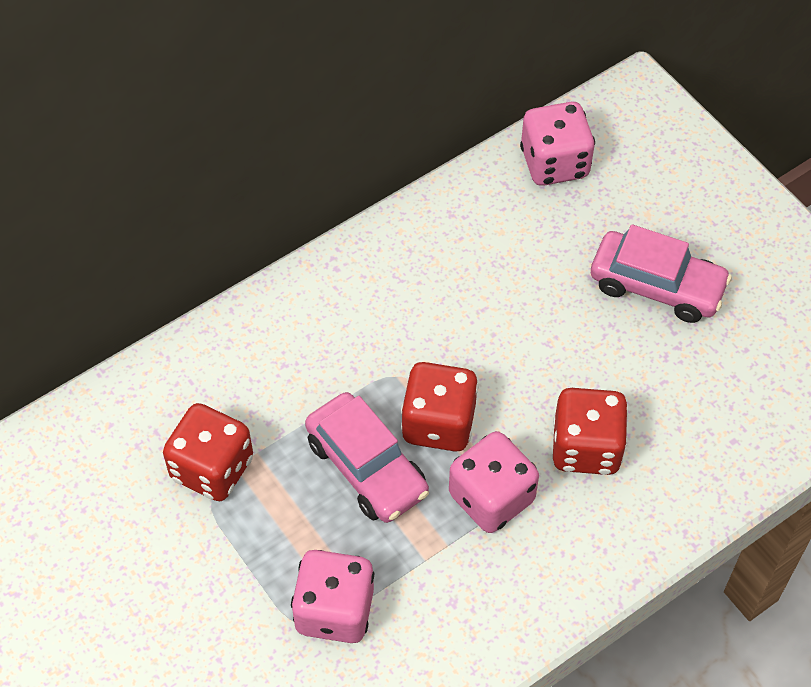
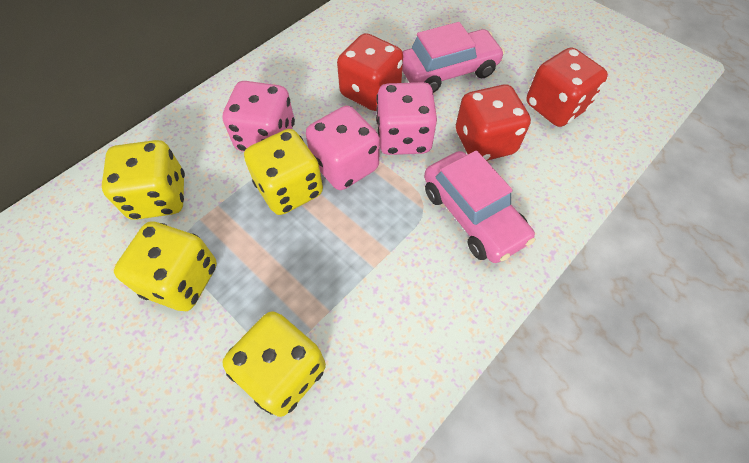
yellow dice: 0 -> 4

